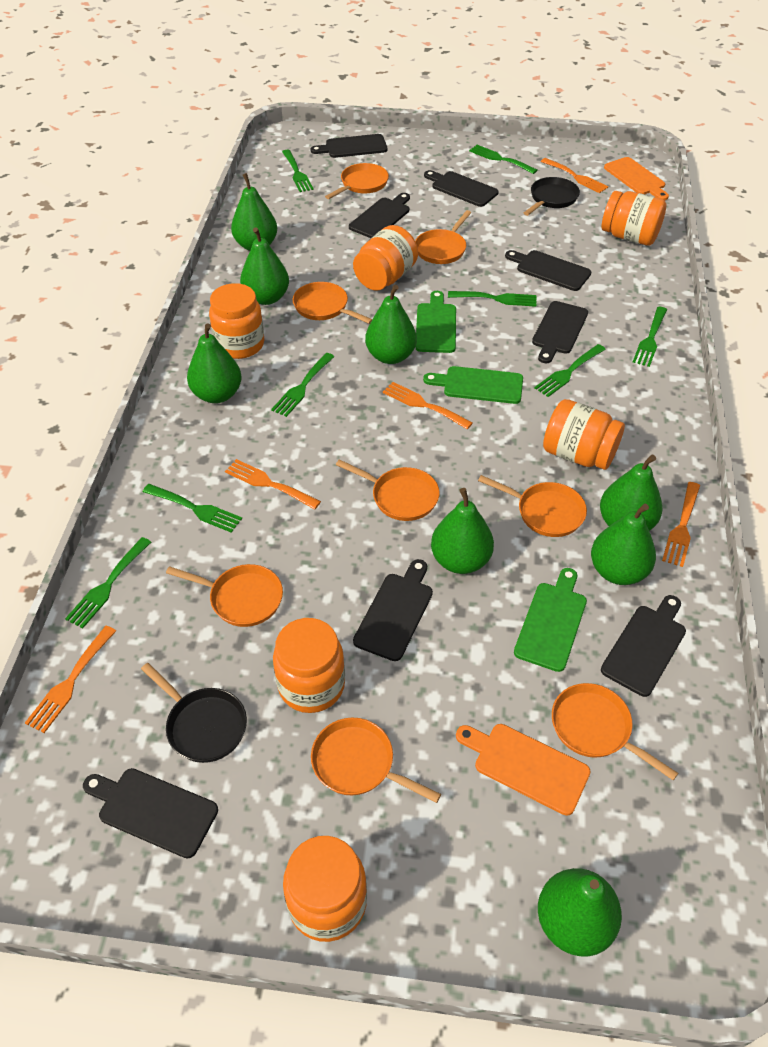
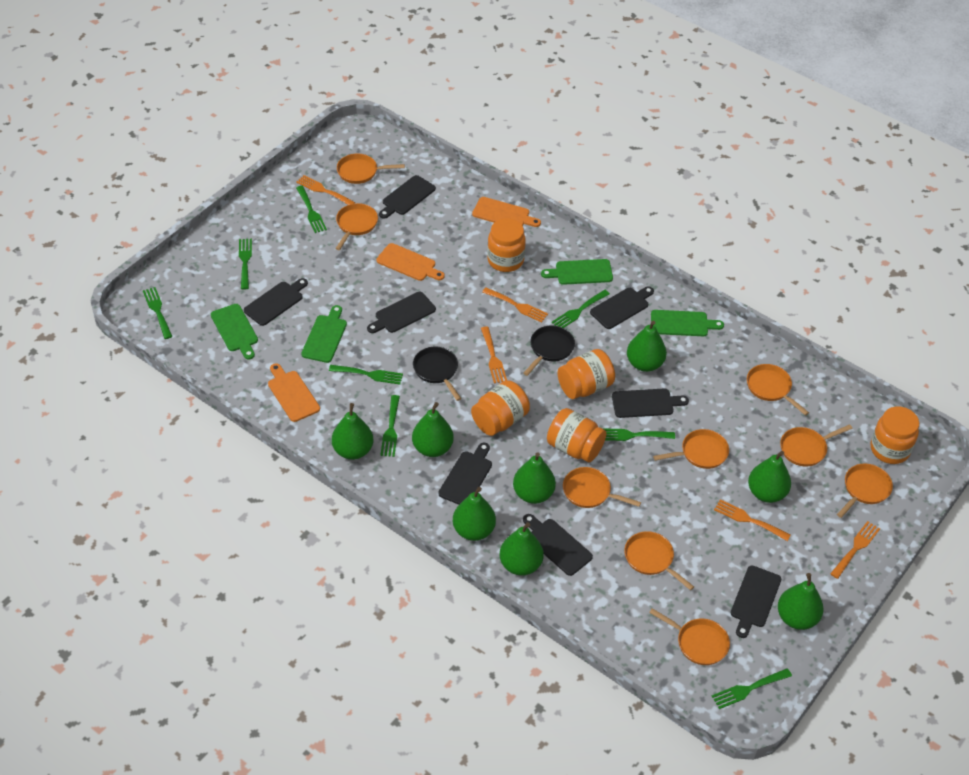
green cutting board: 3 -> 4
orange cutting board: 2 -> 3
orange jar: 6 -> 5
orange pan: 8 -> 9

